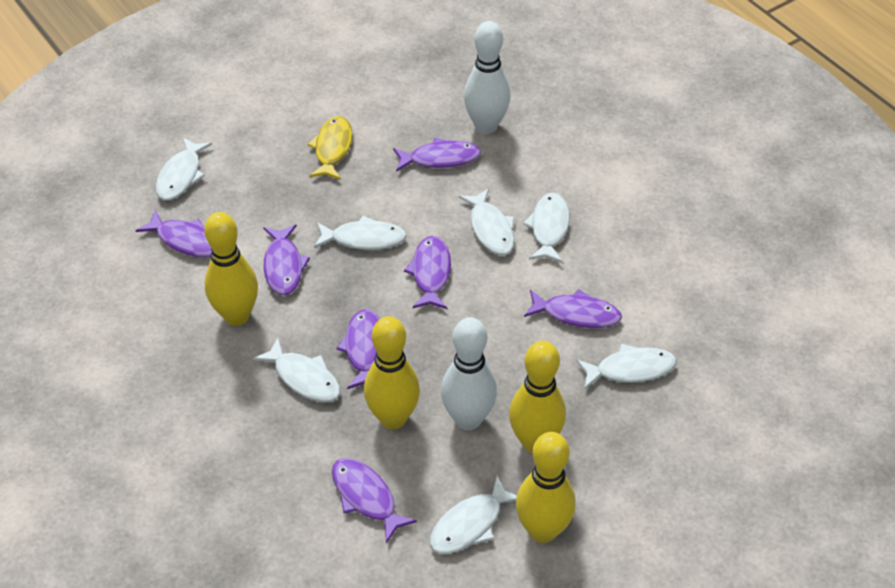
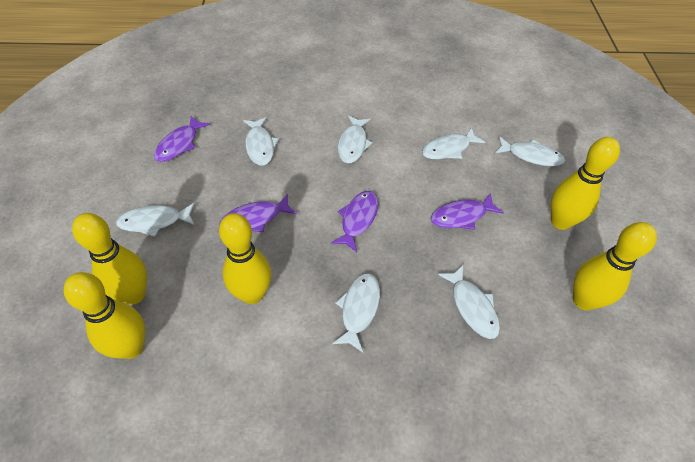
purple fish: 7 -> 4
white bowling pin: 2 -> 0
yellow bowling pin: 4 -> 5
yellow fish: 1 -> 0

